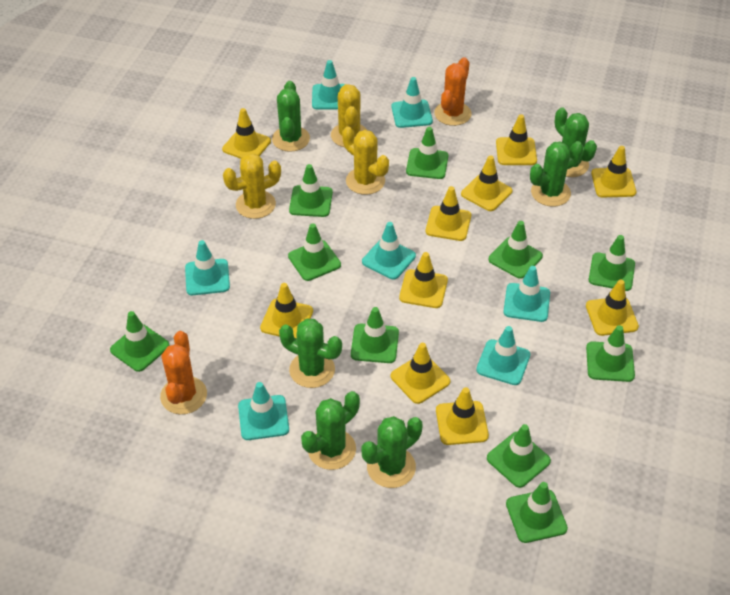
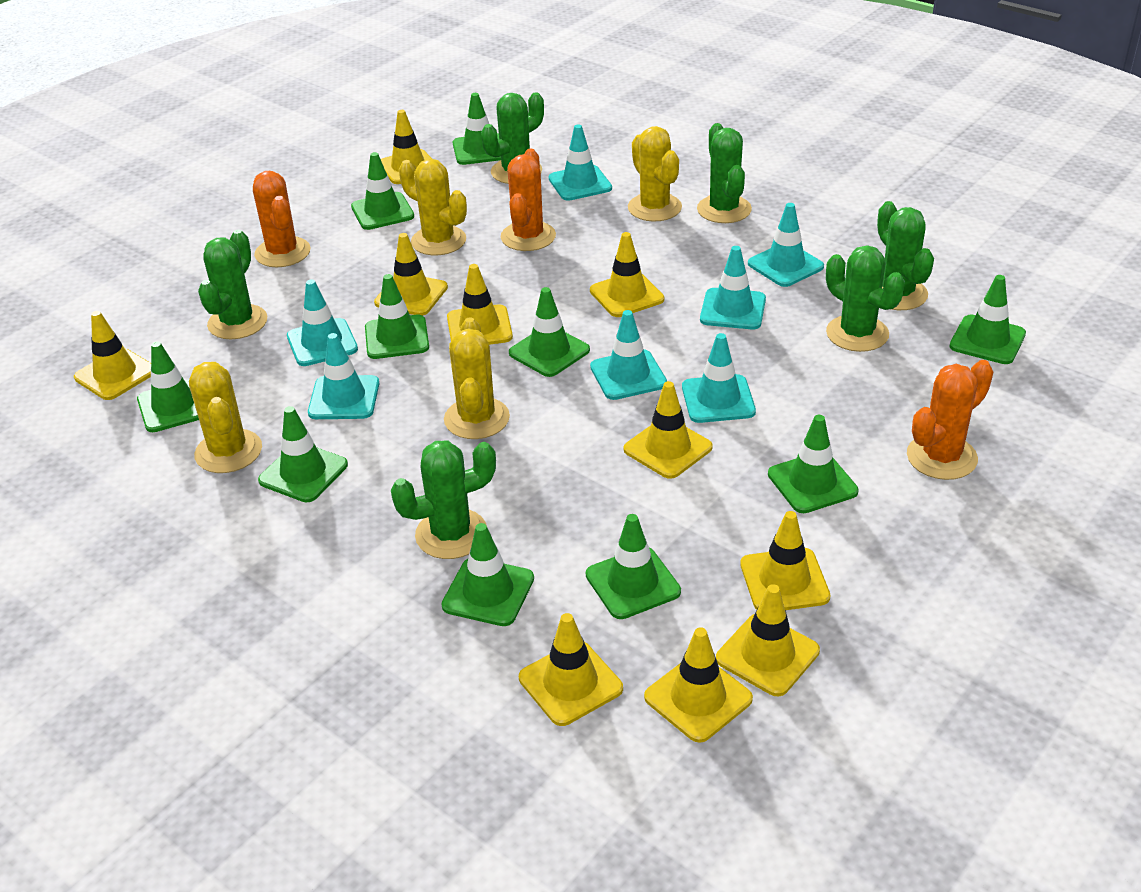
orange cactus: 2 -> 3
yellow cactus: 3 -> 4

